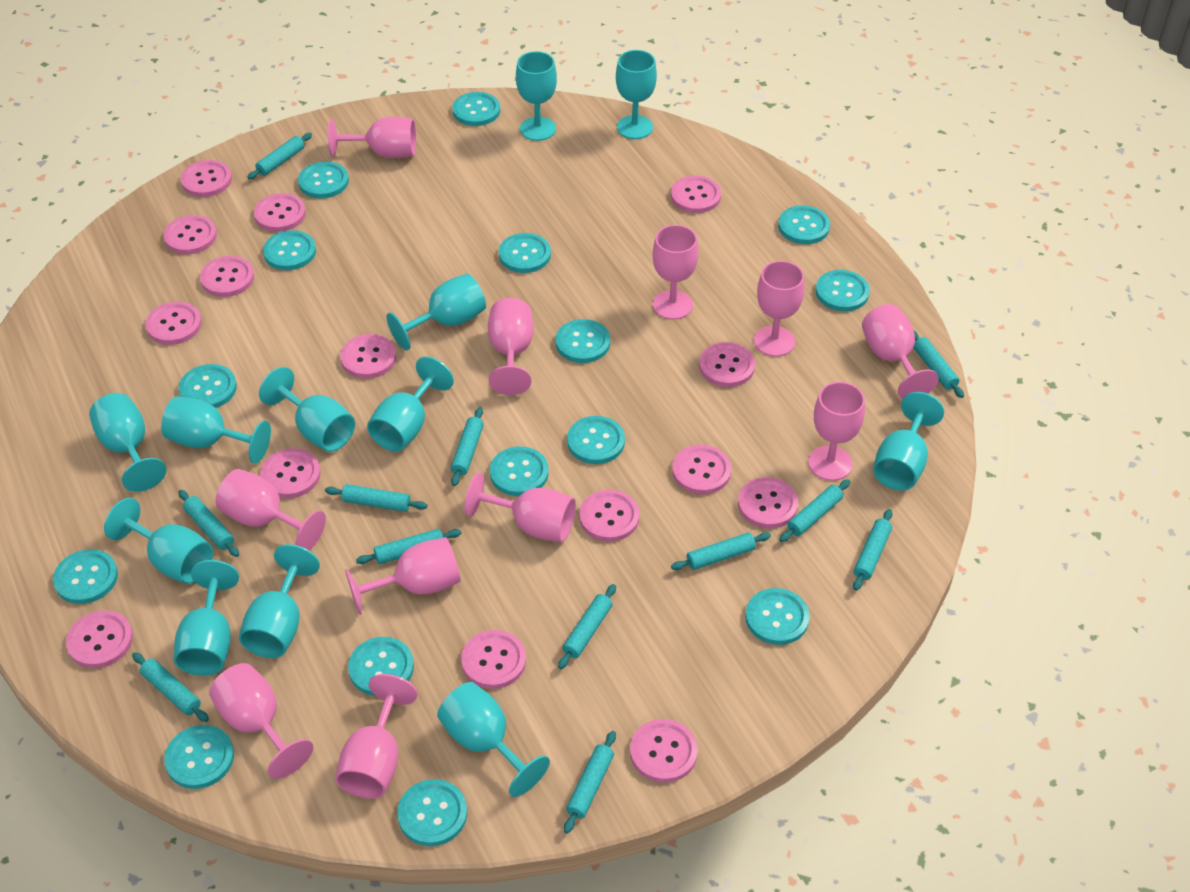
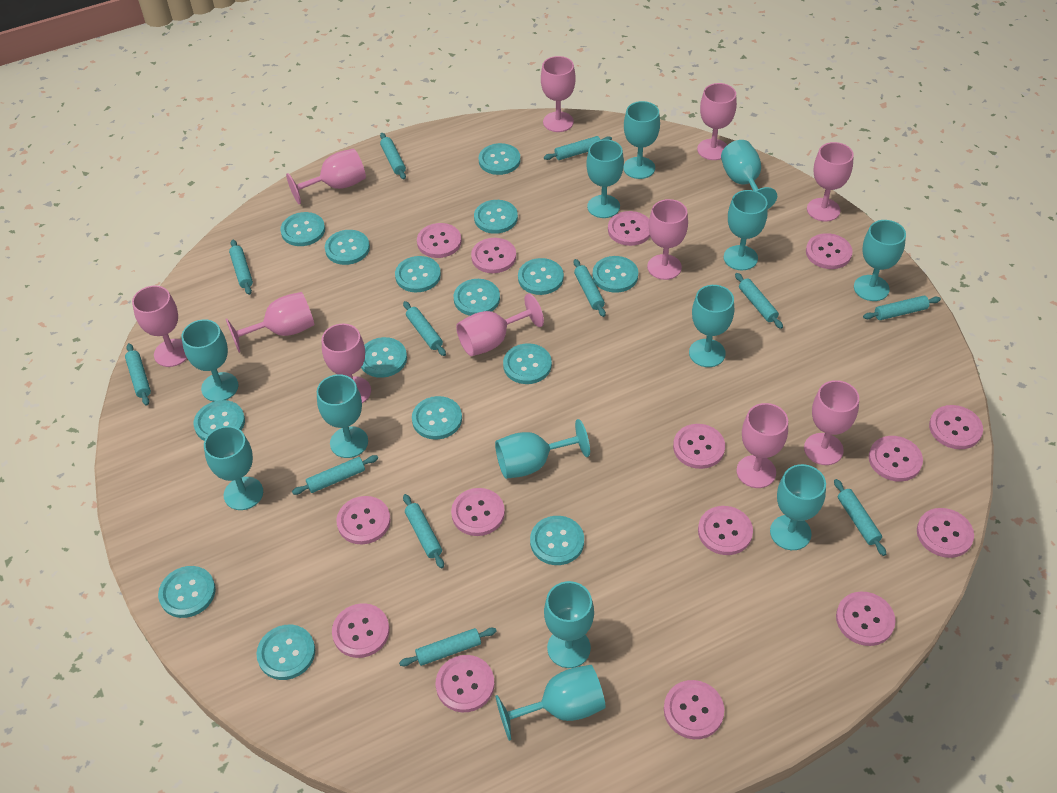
turquoise goblet: 12 -> 13

